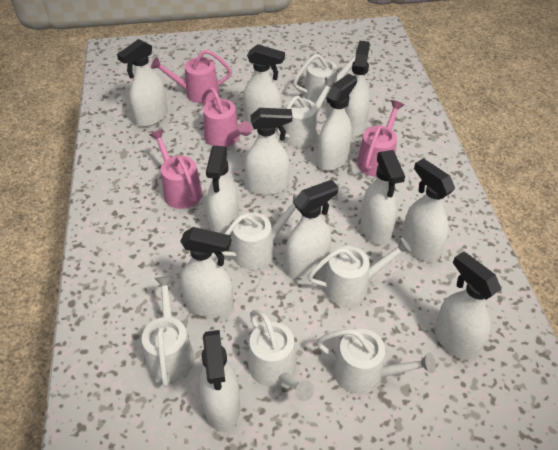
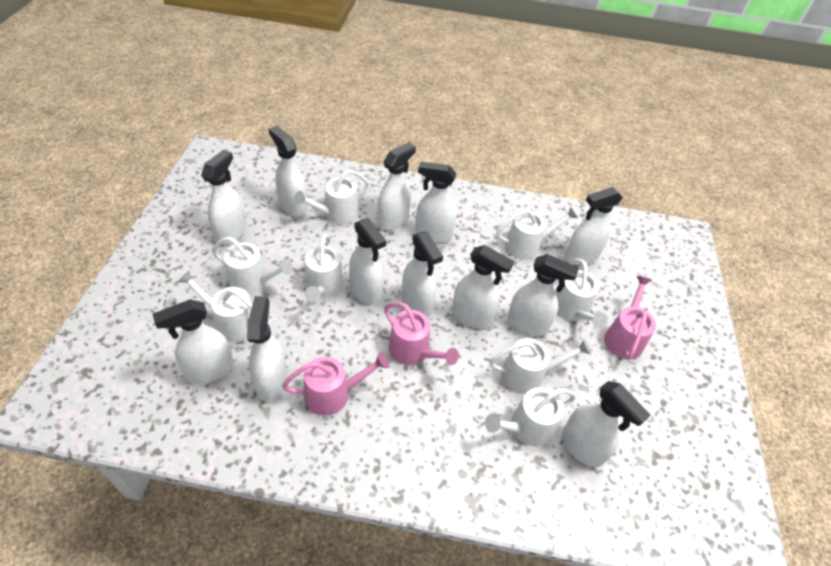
pink watering can: 4 -> 3
white watering can: 7 -> 8

